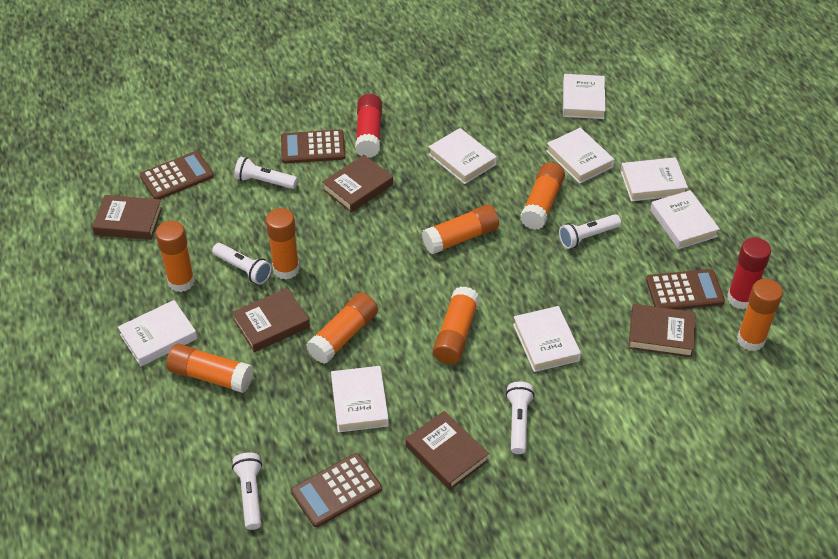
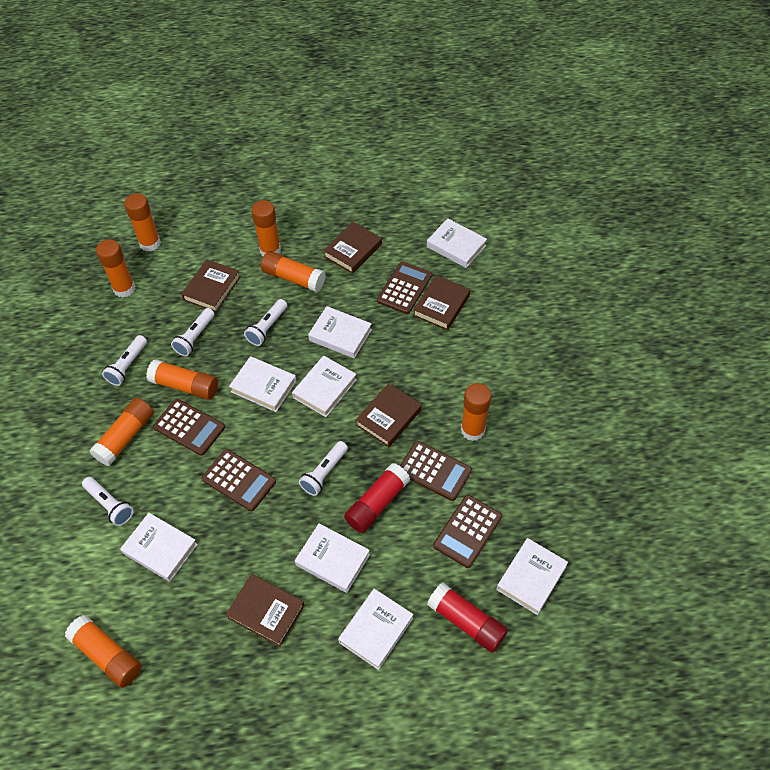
brown calculator: 4 -> 5

